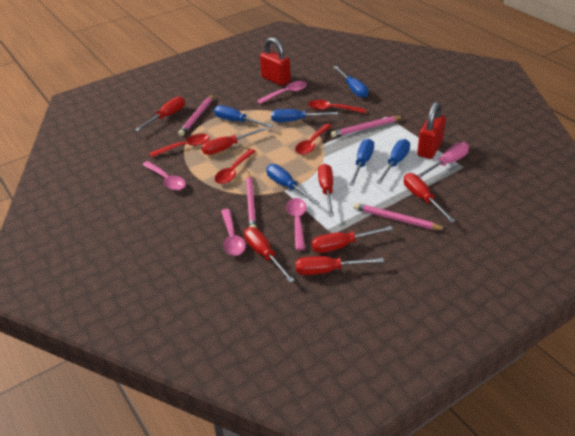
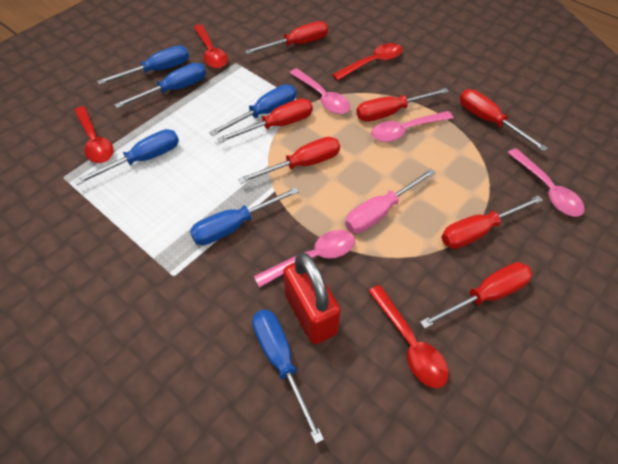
pink pencil: 4 -> 0
red padlock: 2 -> 1

